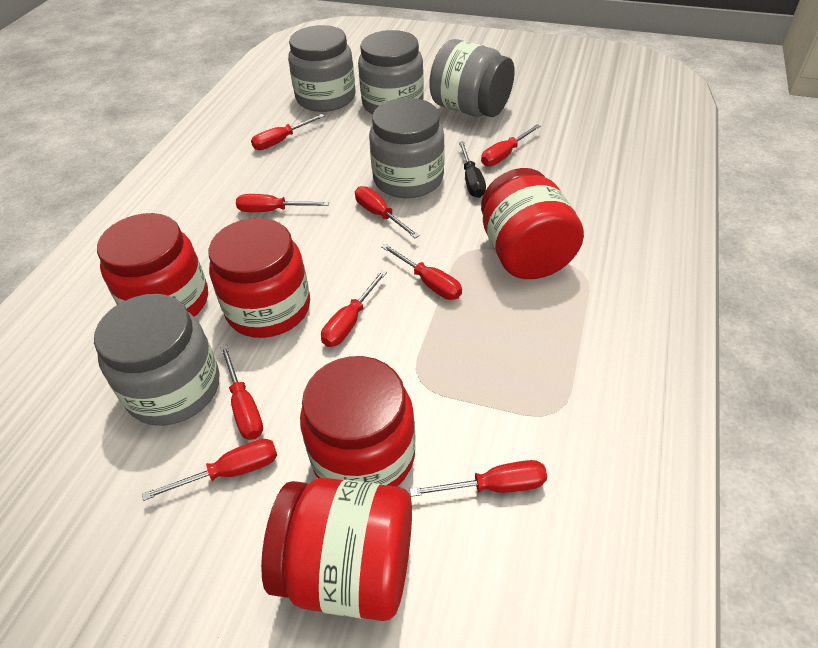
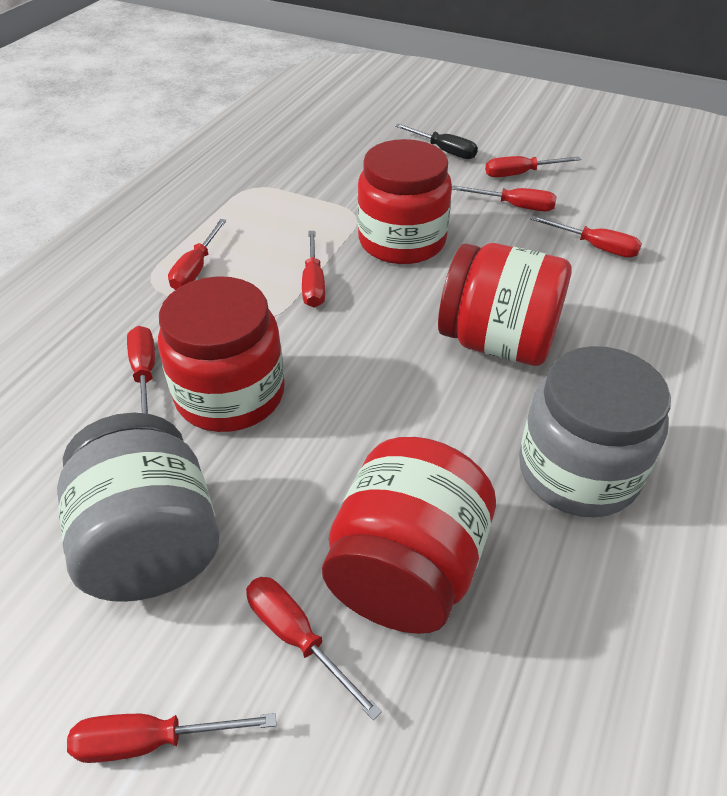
grey jar: 5 -> 2
red jar: 5 -> 4
red screwdriver: 9 -> 8

